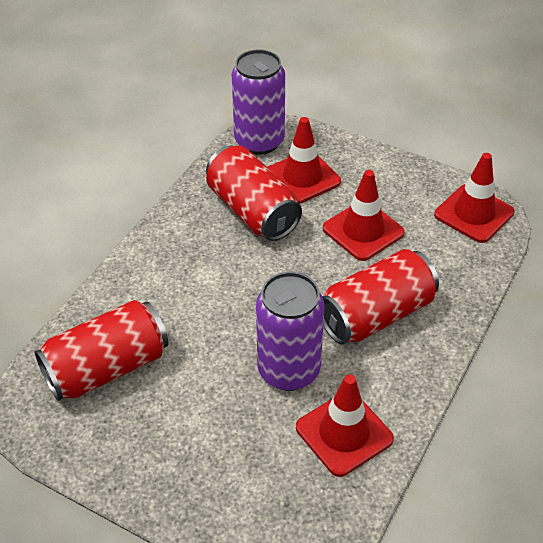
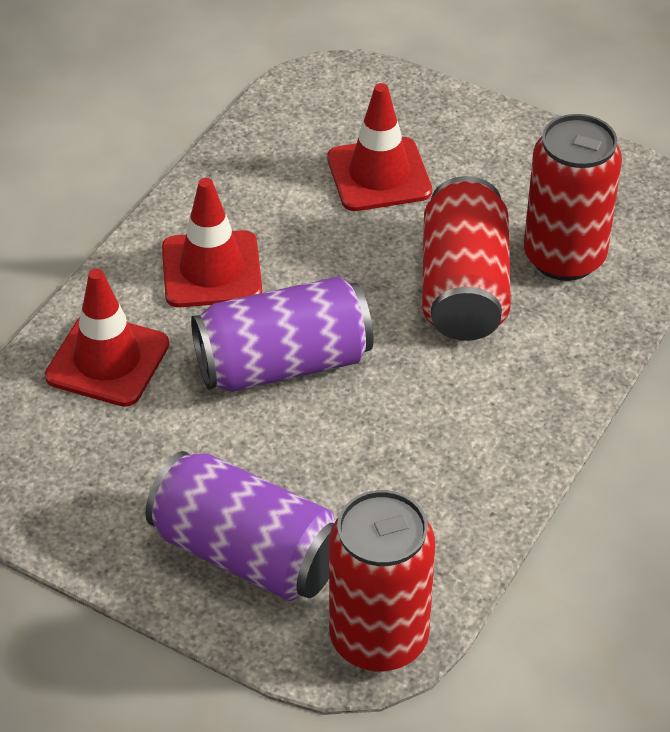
red traffic cone: 4 -> 3

